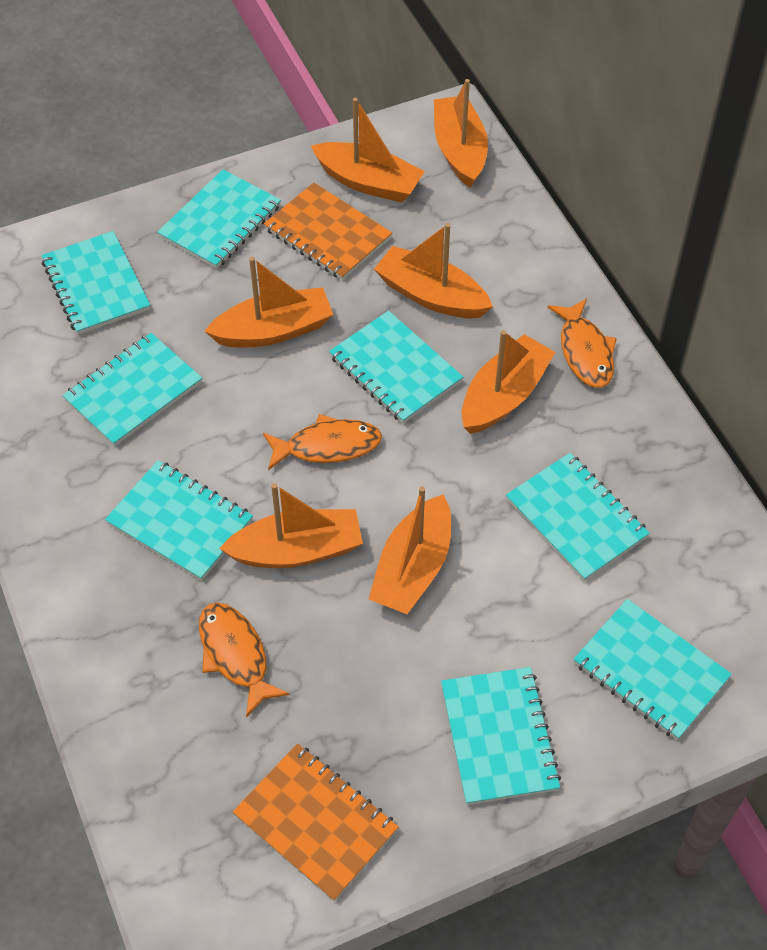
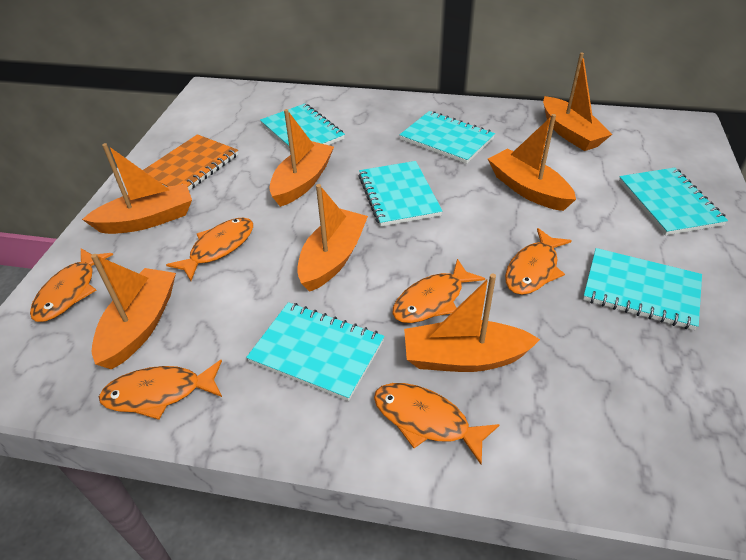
orange fish: 3 -> 6
orange notebook: 2 -> 1
turquoise notebook: 8 -> 6

